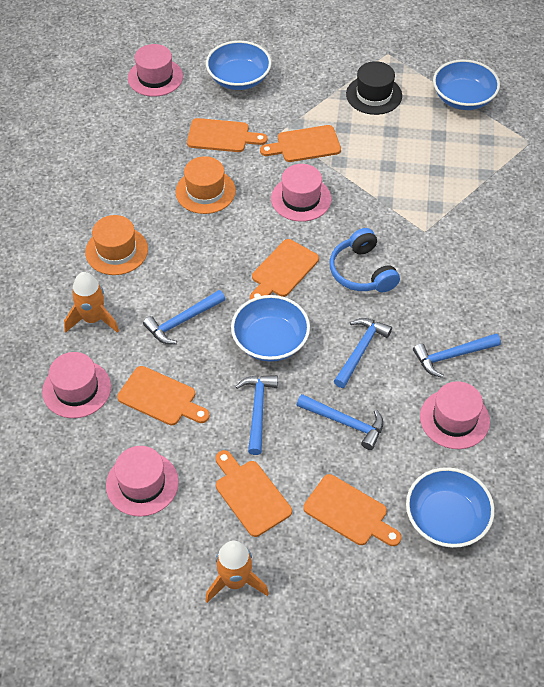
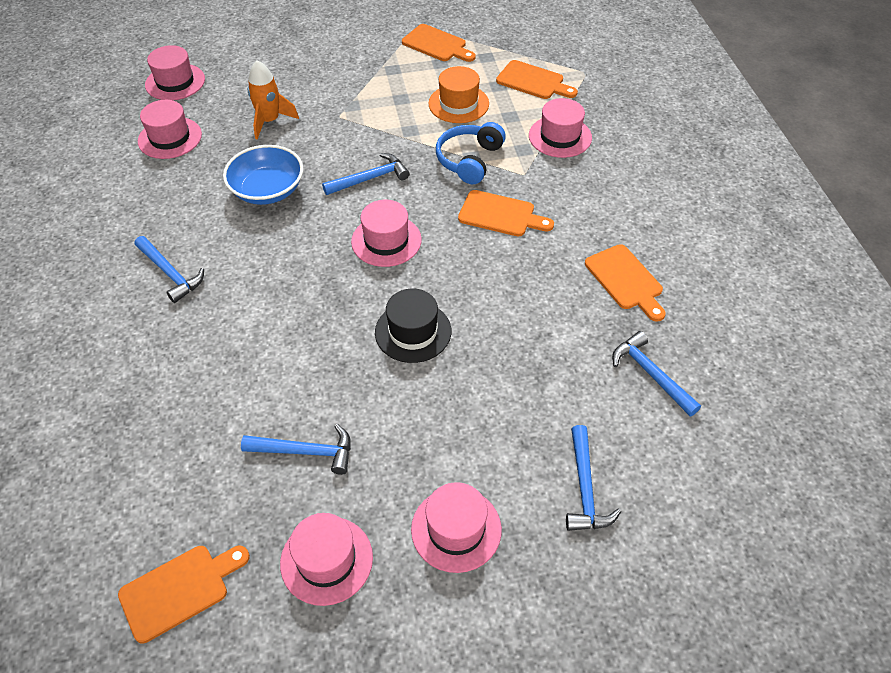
blue bowl: 4 -> 1
orange cutting board: 6 -> 5
orange hat: 2 -> 1
orange rocket: 2 -> 1
pink hat: 5 -> 6

